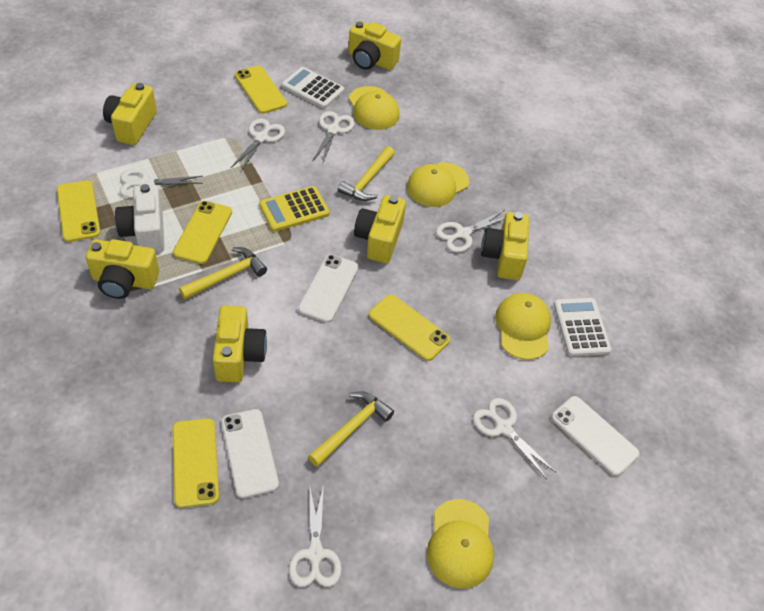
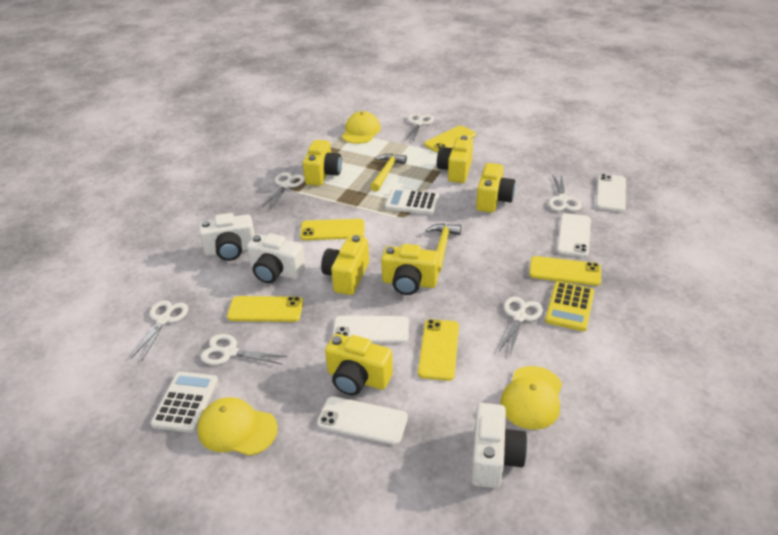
white camera: 1 -> 3
white phone: 3 -> 4
yellow cap: 4 -> 3
yellow hammer: 3 -> 2

